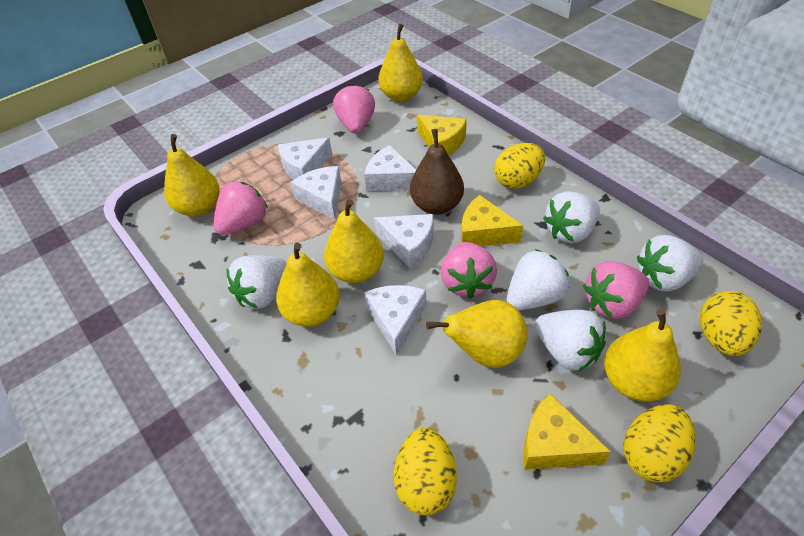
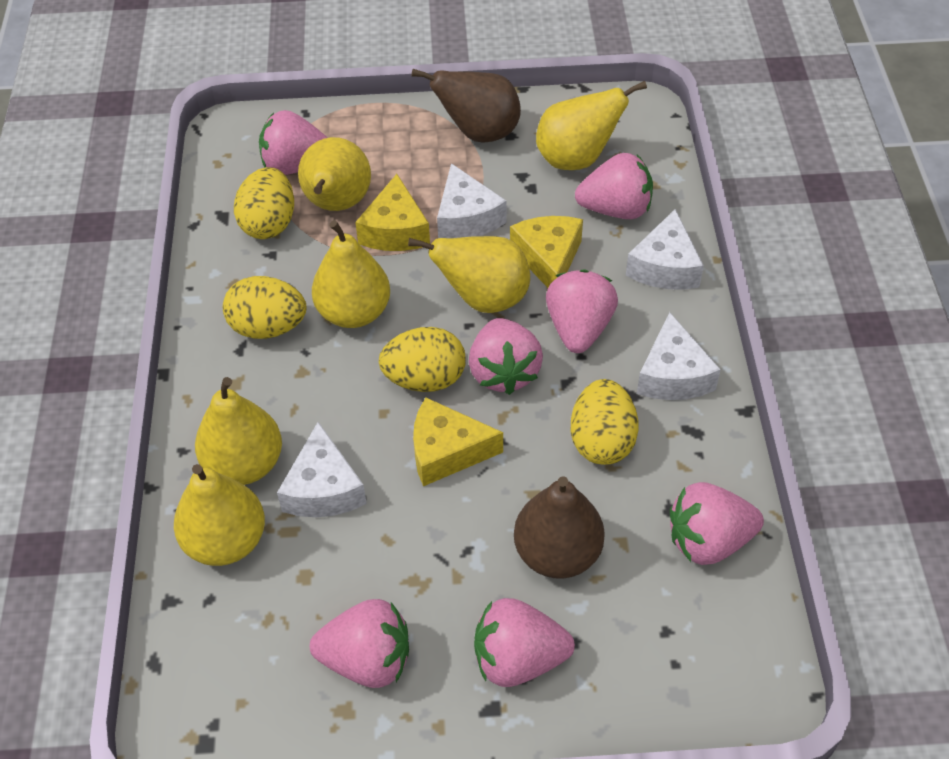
brown pear: 1 -> 2
pink strawberry: 4 -> 7
white cheese: 5 -> 4
white strawberry: 5 -> 0

